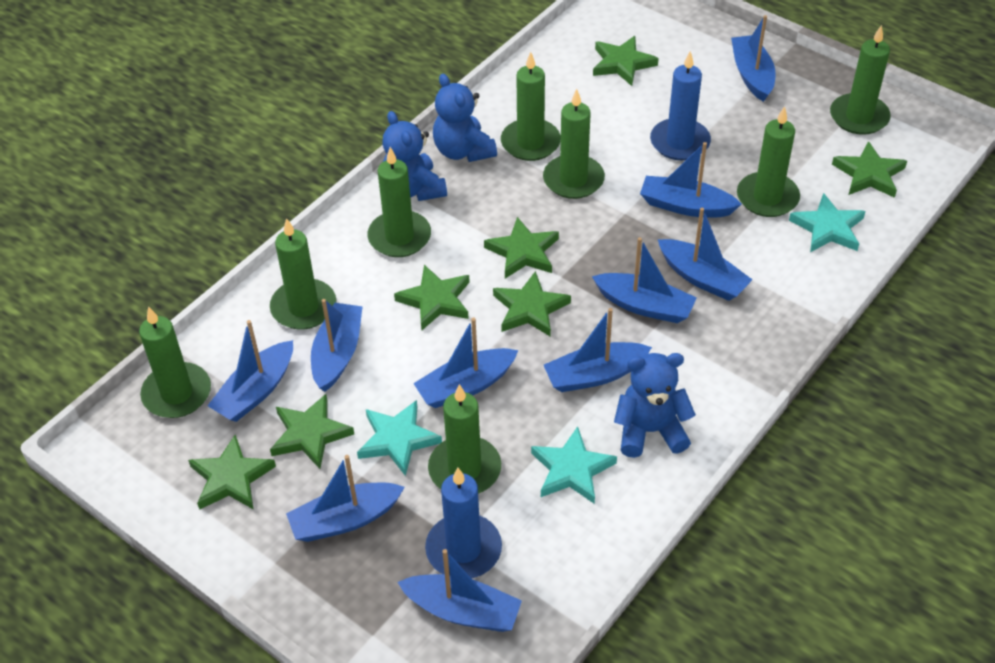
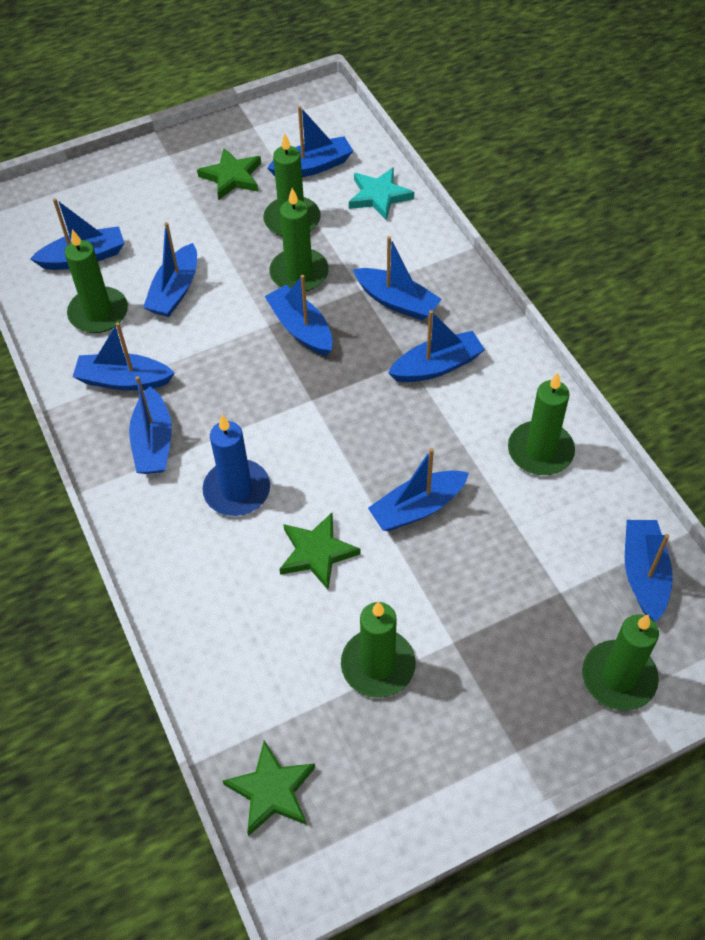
blue candle: 2 -> 1
blue teddy bear: 3 -> 0
green candle: 8 -> 6
green star: 7 -> 3
turquoise star: 3 -> 1

